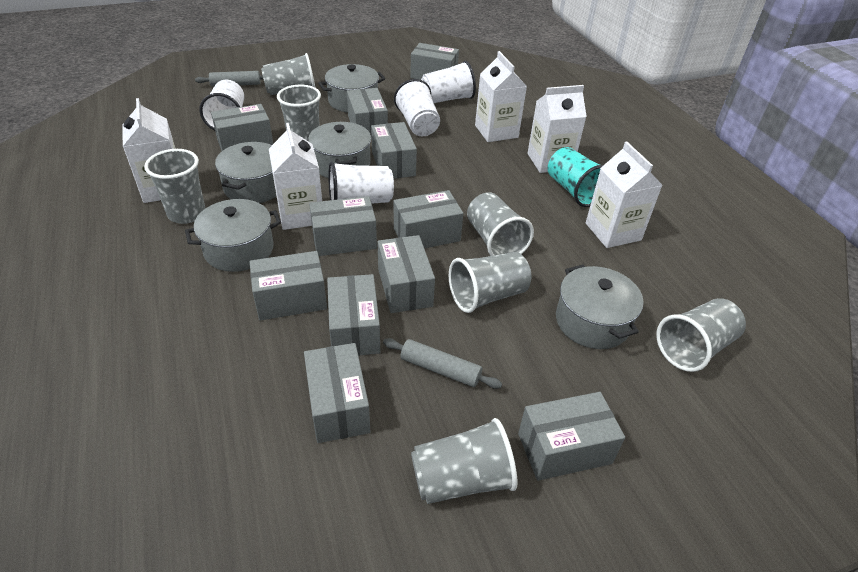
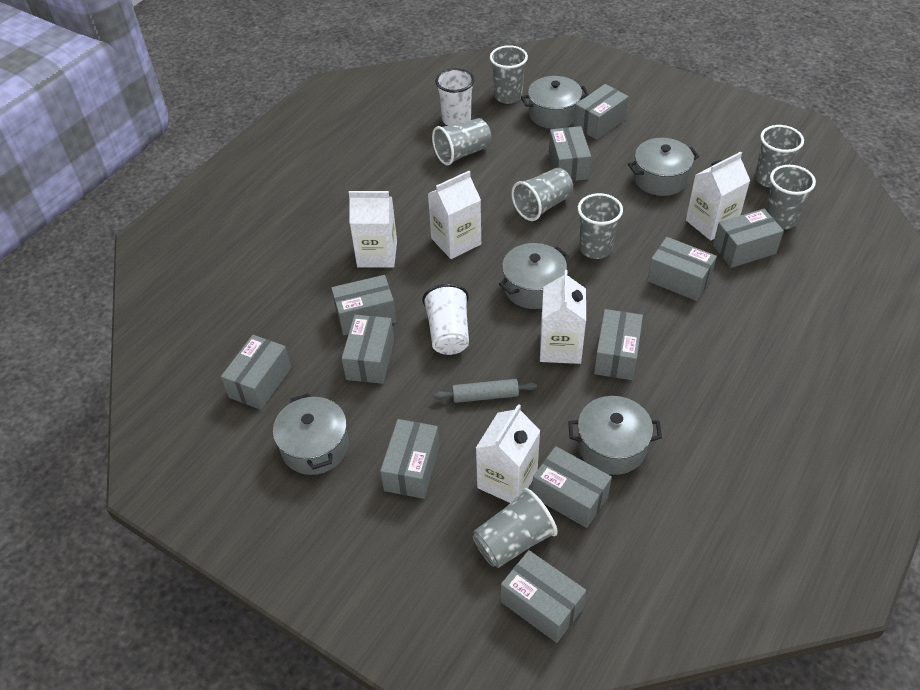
grey rolling pin: 2 -> 1
turquoise cup: 1 -> 0
white cup: 4 -> 2

